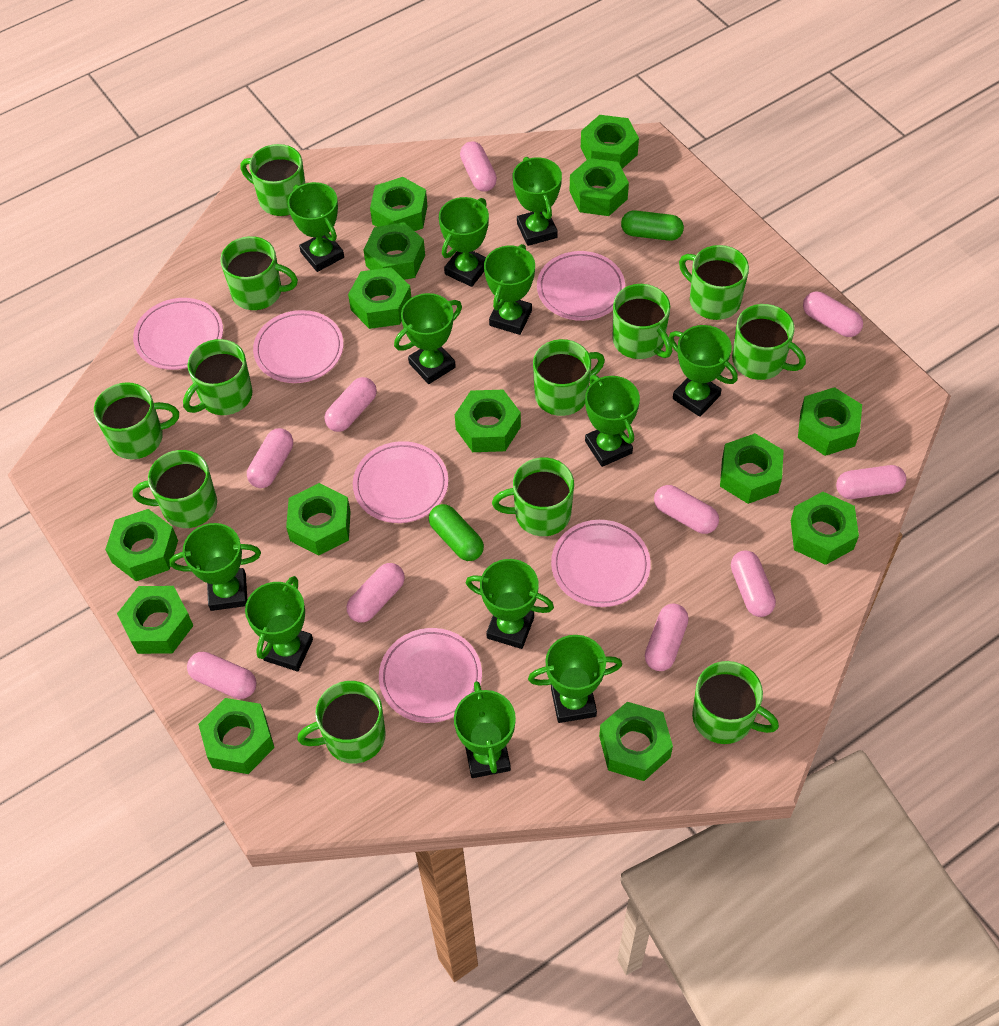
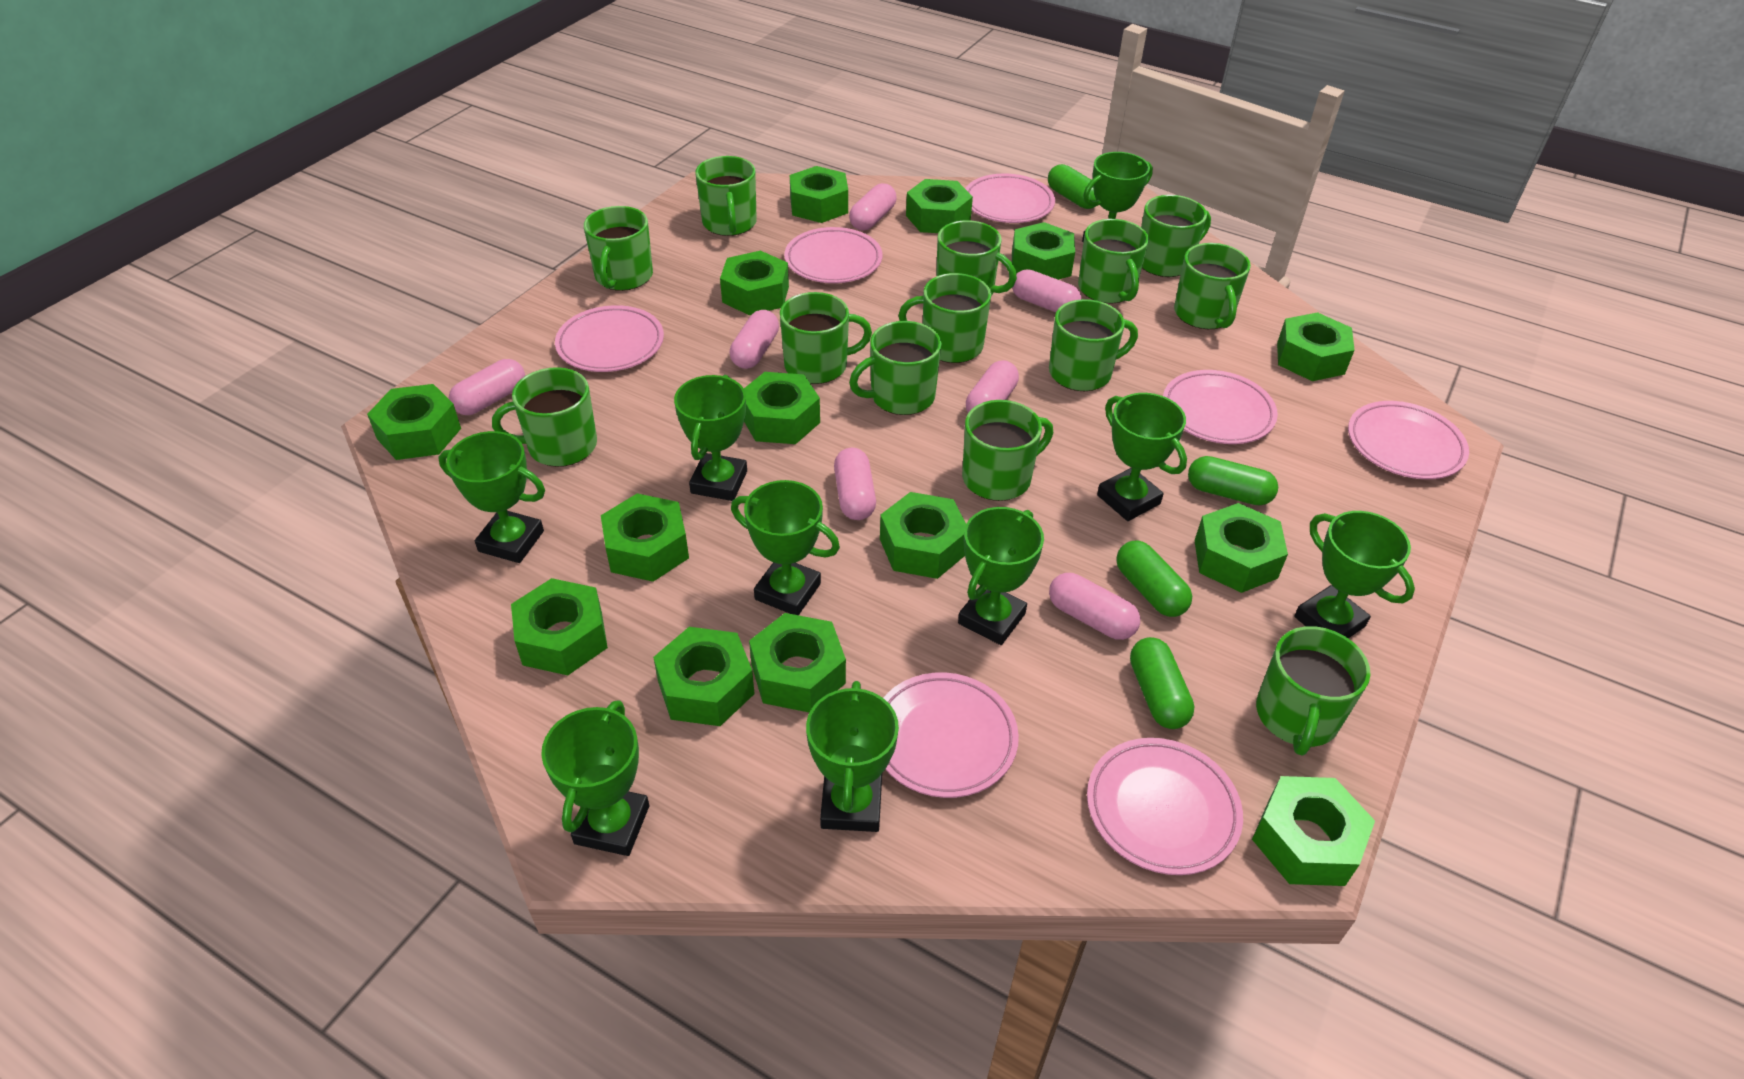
green capsule: 2 -> 4
green mug: 12 -> 13
green trophy: 12 -> 9
pink capsule: 10 -> 7
pink plate: 6 -> 7

